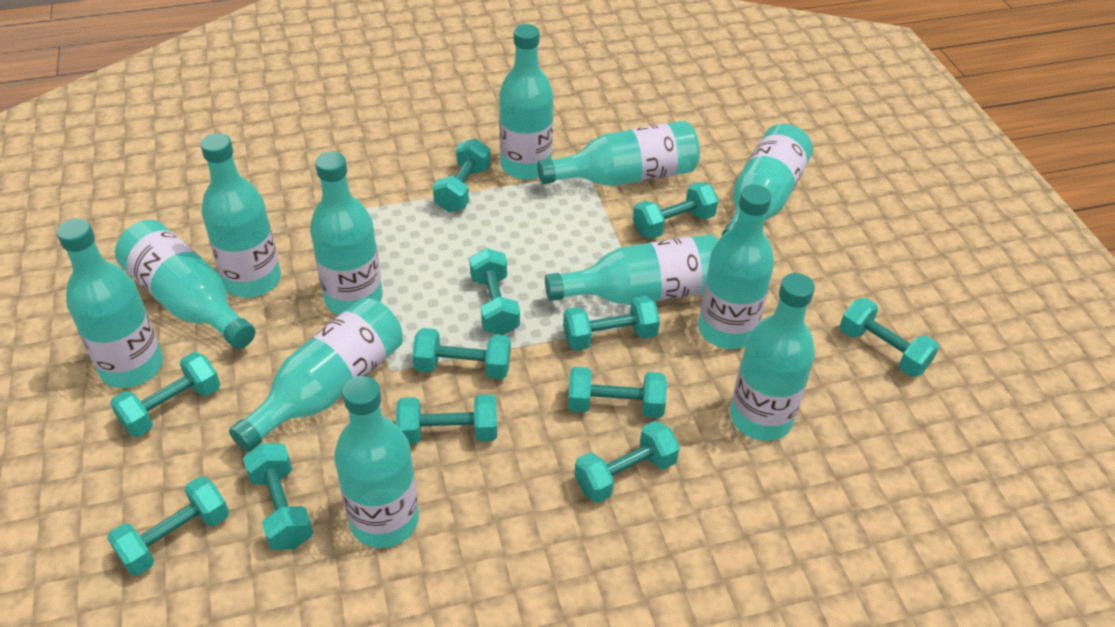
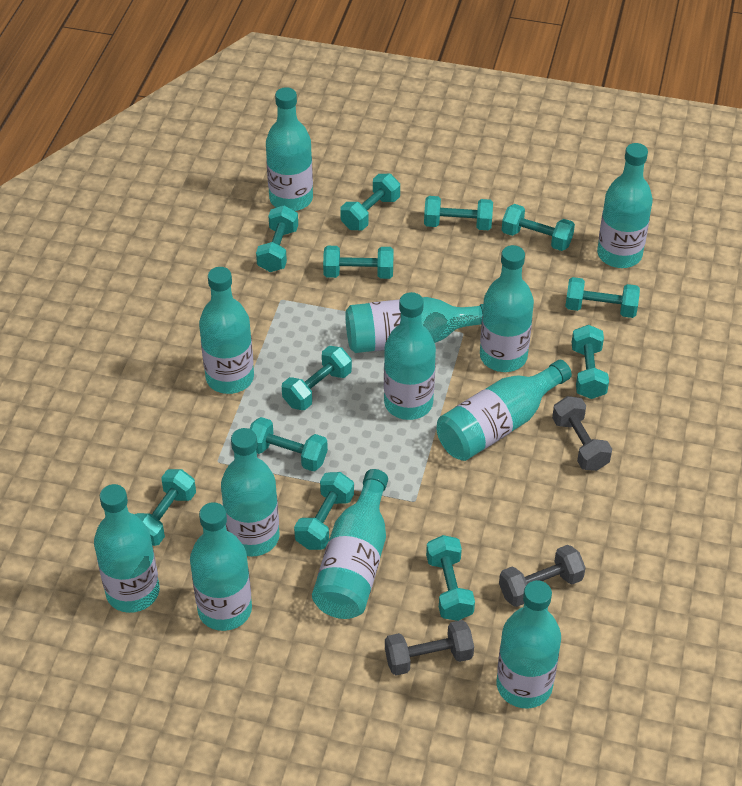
grey dumbbell: 0 -> 3

